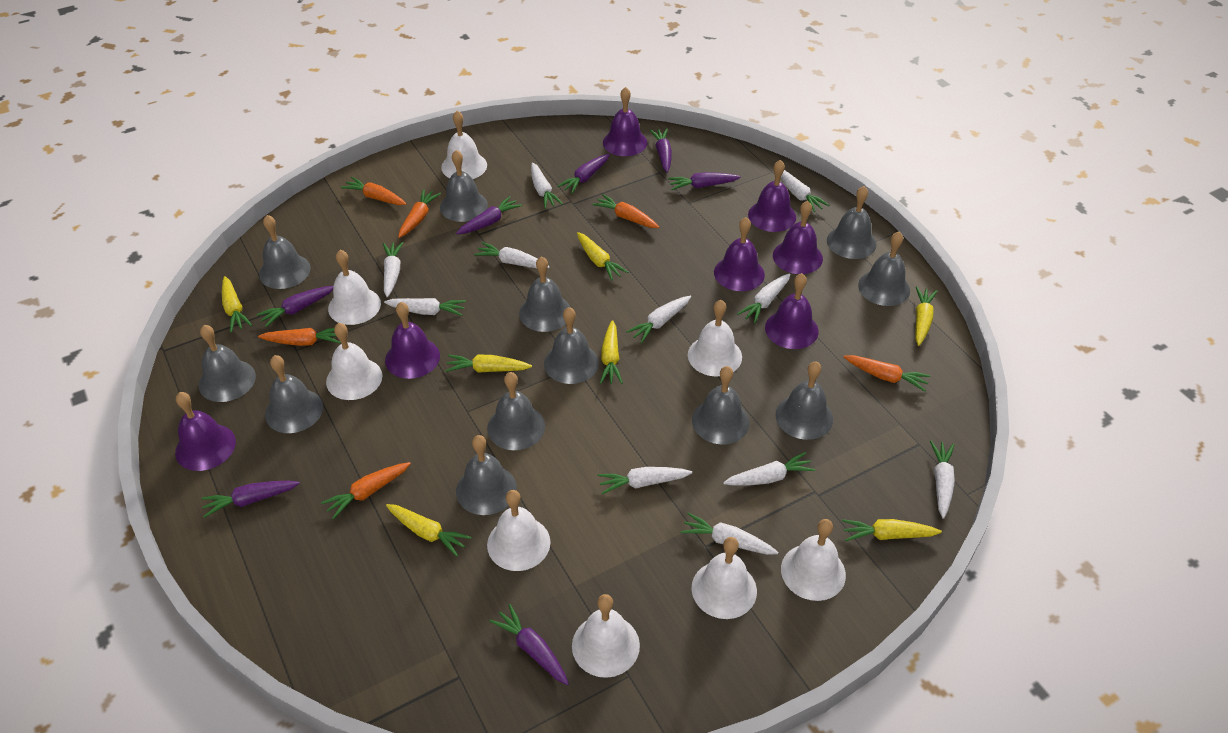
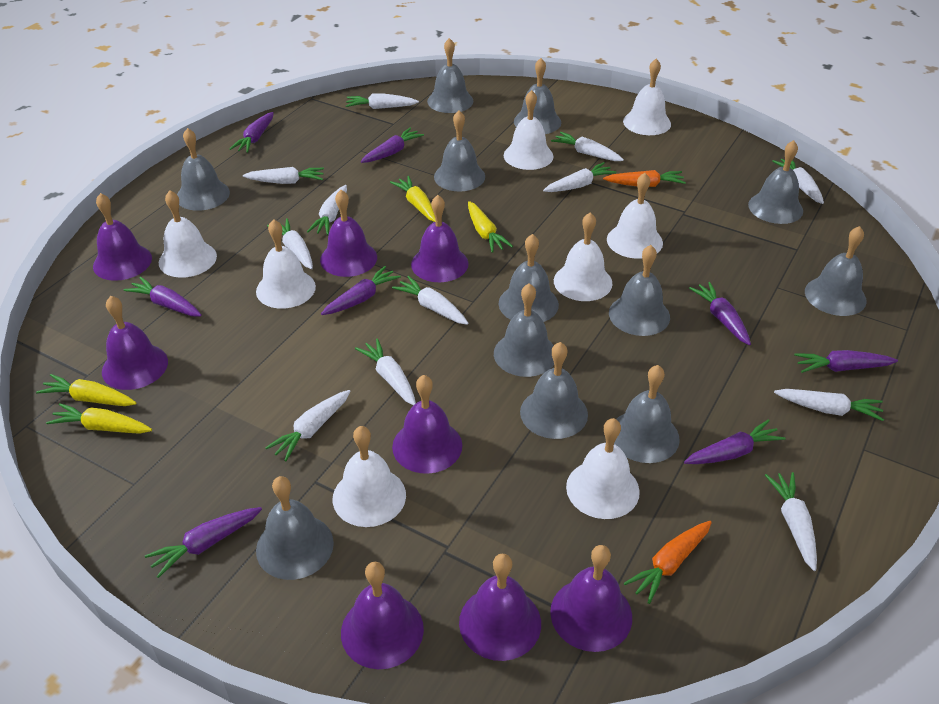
orange carrot: 6 -> 2
purple bell: 7 -> 8
purple carrot: 7 -> 8
white carrot: 11 -> 12
yellow carrot: 7 -> 4

